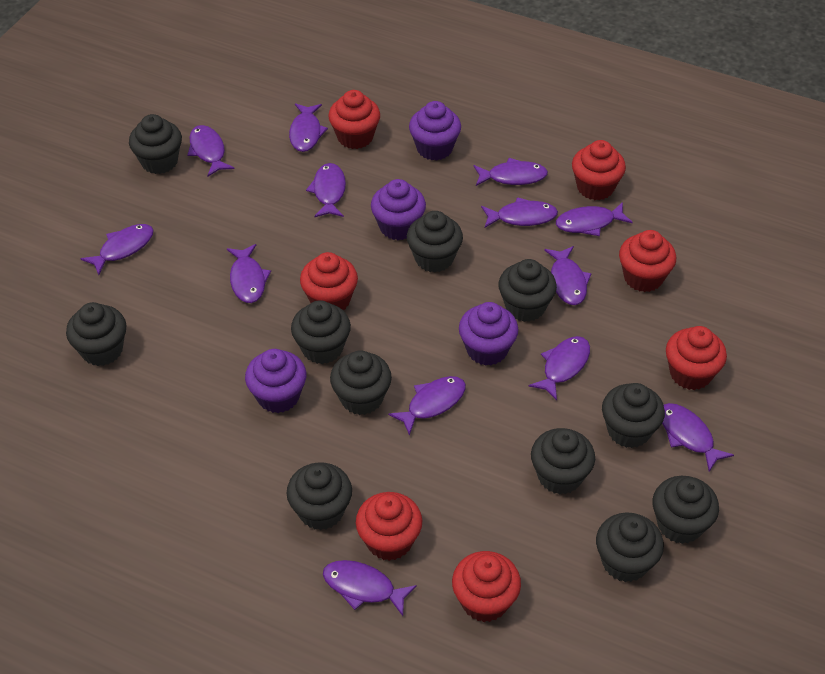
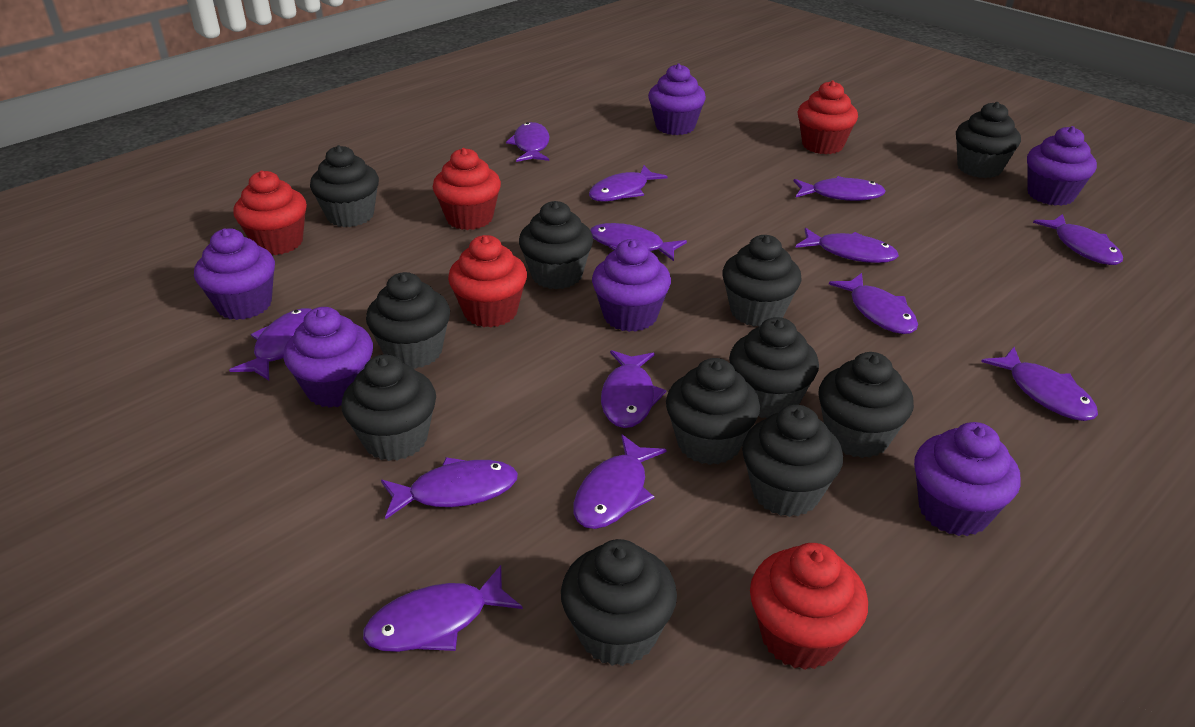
purple cupcake: 4 -> 6
red cupcake: 7 -> 5

